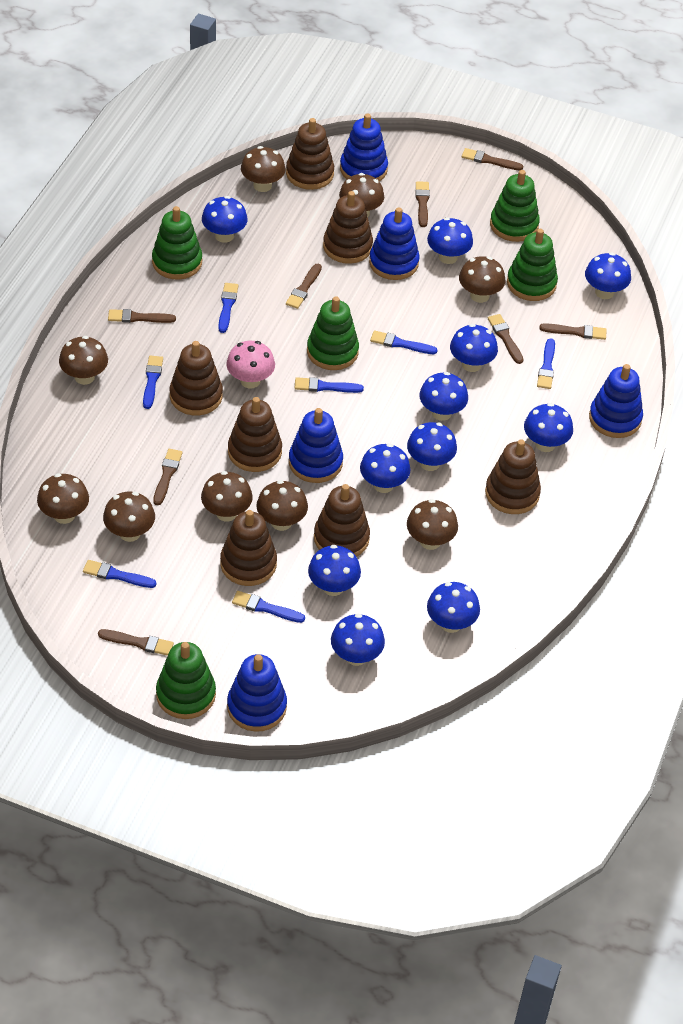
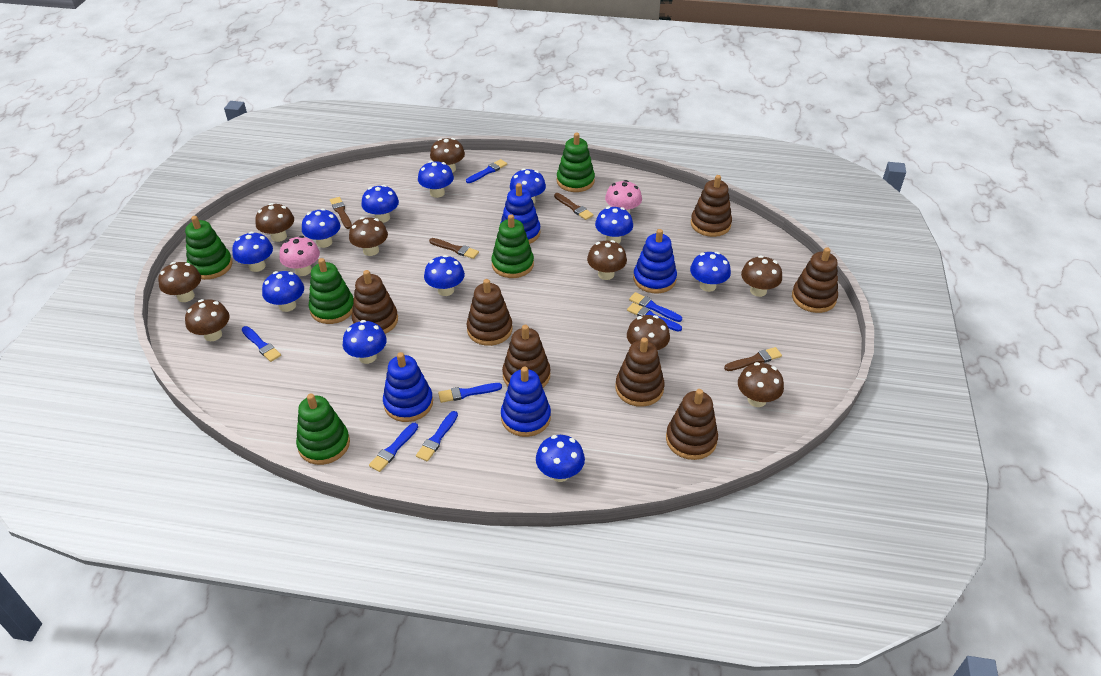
blue stacking toy: 5 -> 4
brown brush: 8 -> 4
pink mushroom: 1 -> 2

